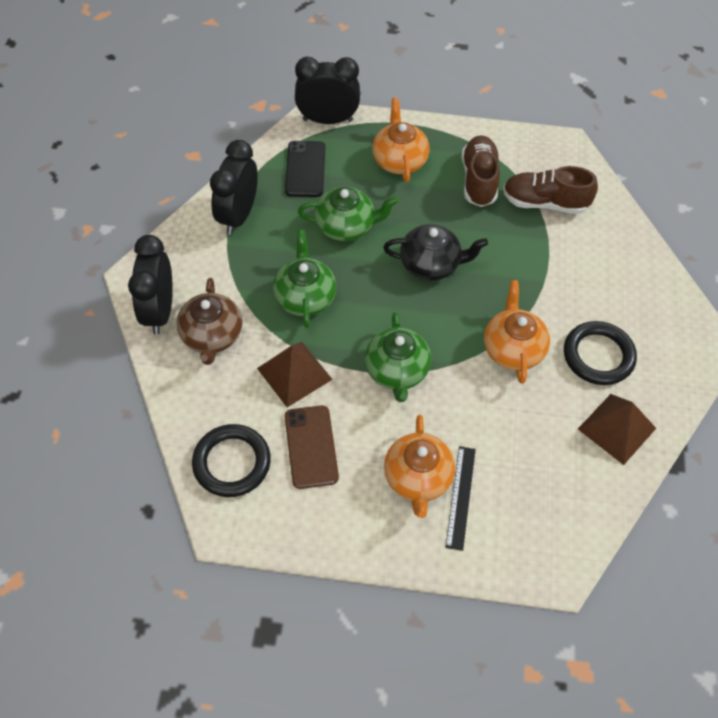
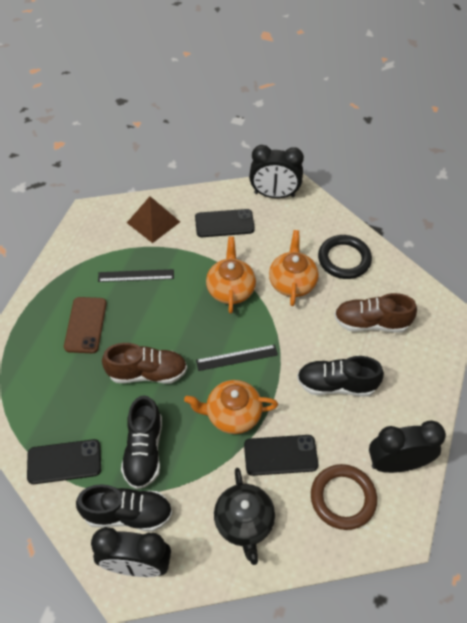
black phone: 1 -> 3
black ring: 2 -> 1
black ruler: 1 -> 2
black shoe: 0 -> 3
brown pyramid: 2 -> 1
brown ring: 0 -> 1
brown teapot: 1 -> 0
green teapot: 3 -> 0

